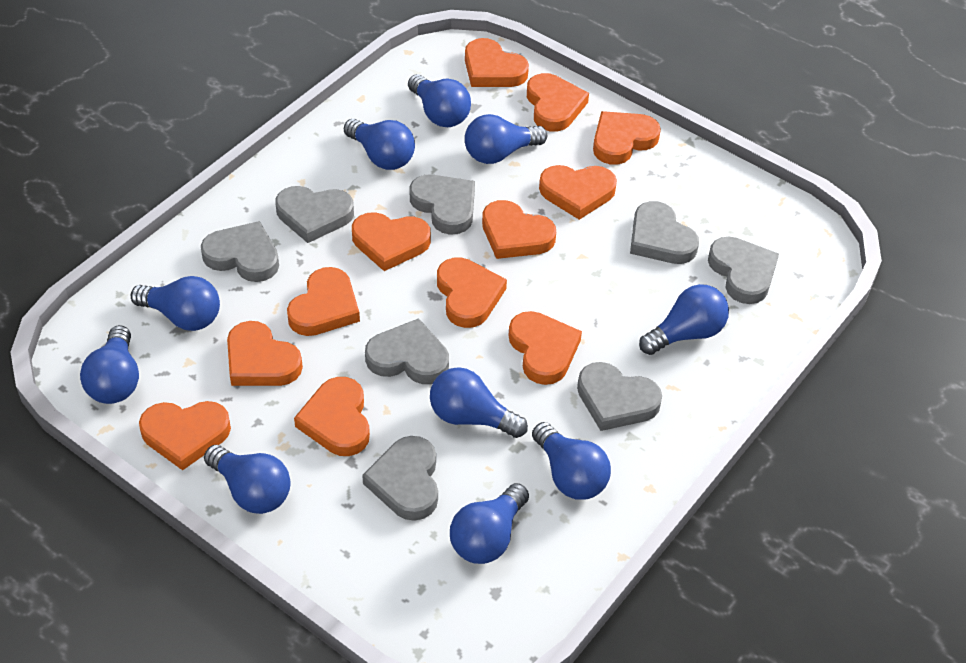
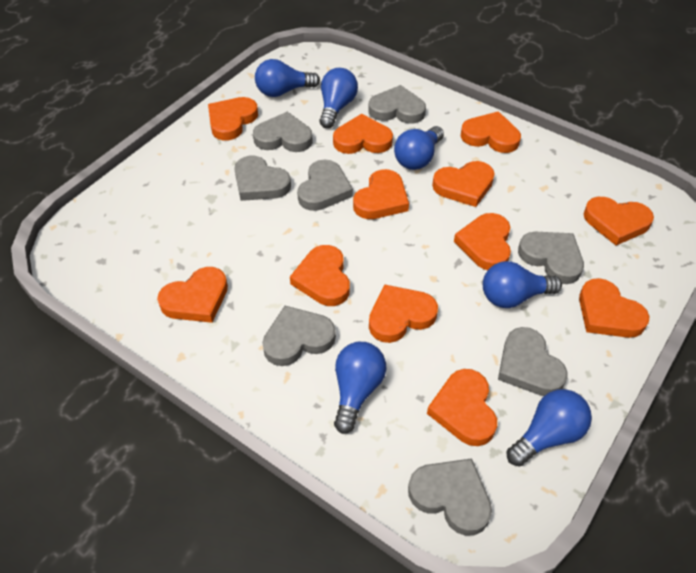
blue light bulb: 10 -> 6

